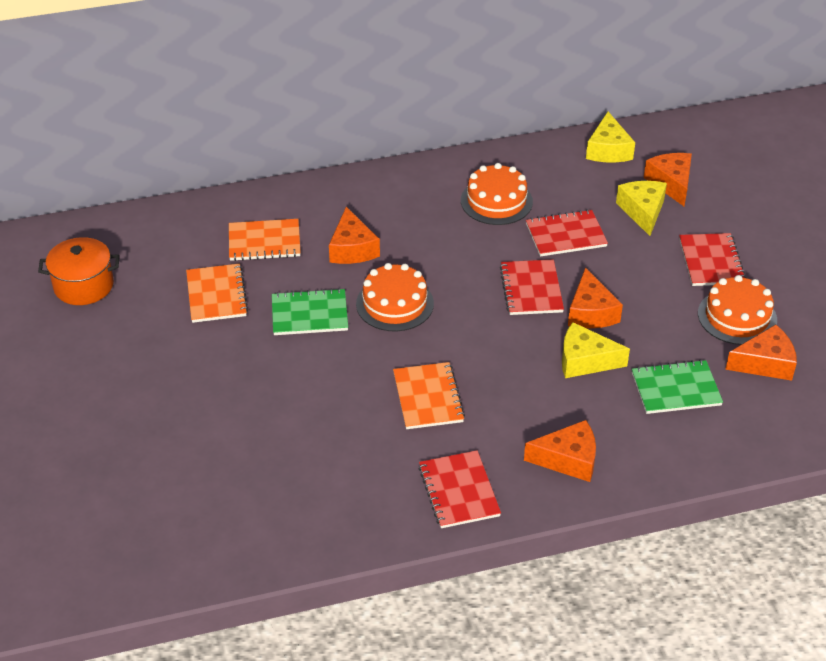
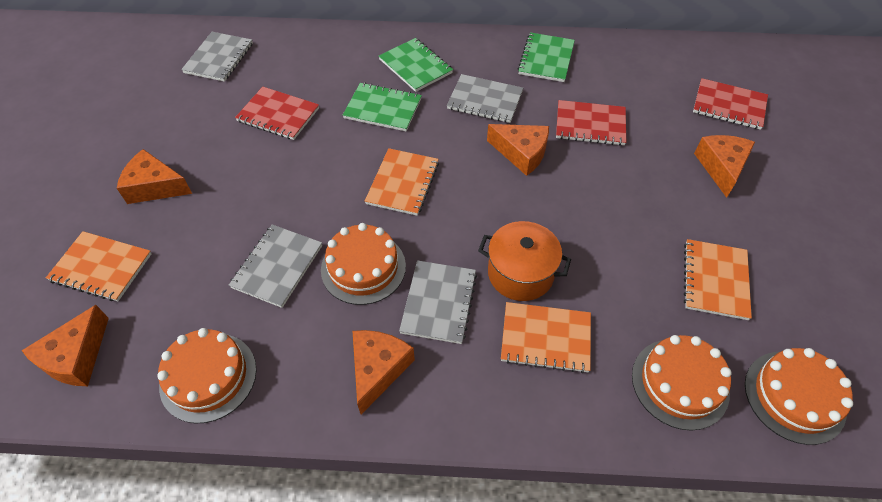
green notebook: 2 -> 3
grey notebook: 0 -> 4
orange cake: 3 -> 4
orange notebook: 3 -> 4
red notebook: 4 -> 3
yellow cheese: 3 -> 0

